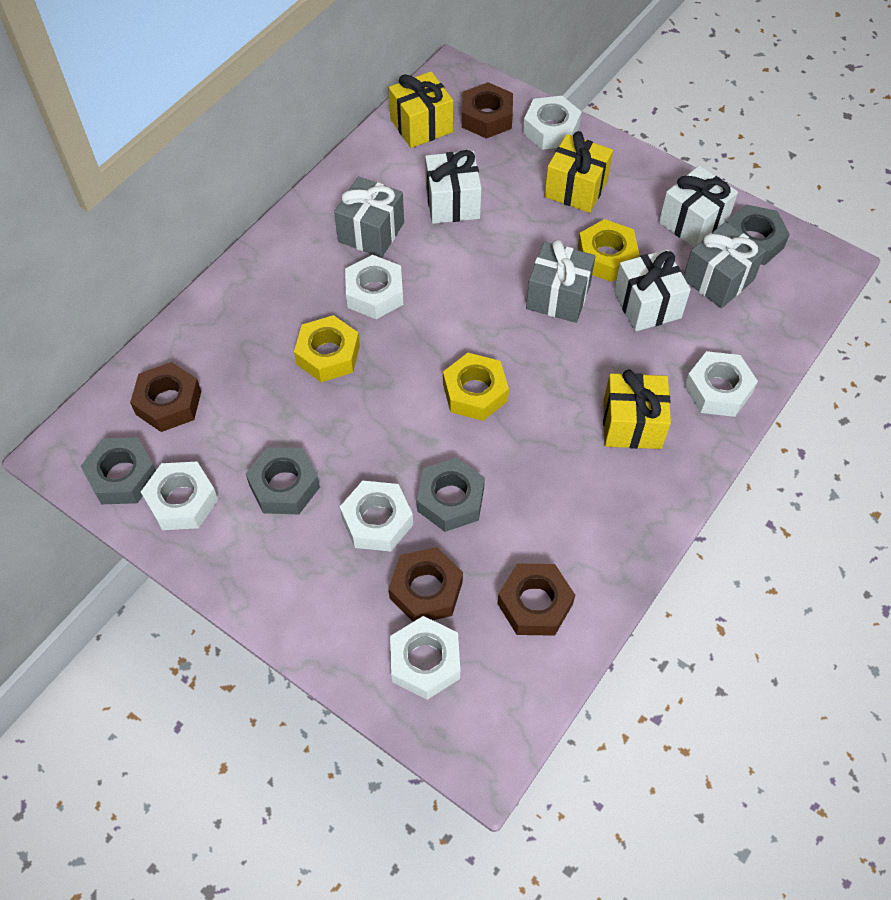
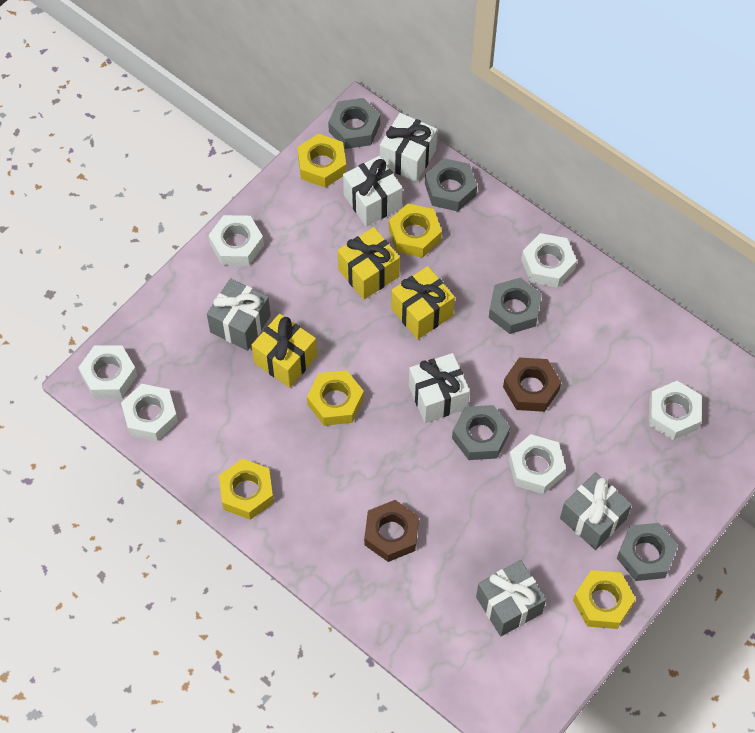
brown nut: 4 -> 2
grey nut: 4 -> 5
yellow nut: 3 -> 5

